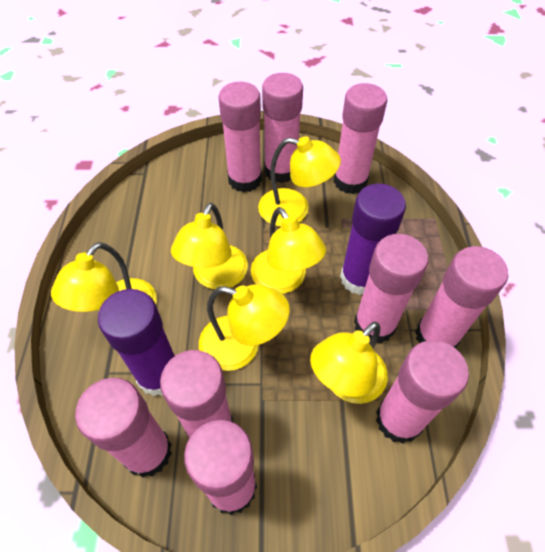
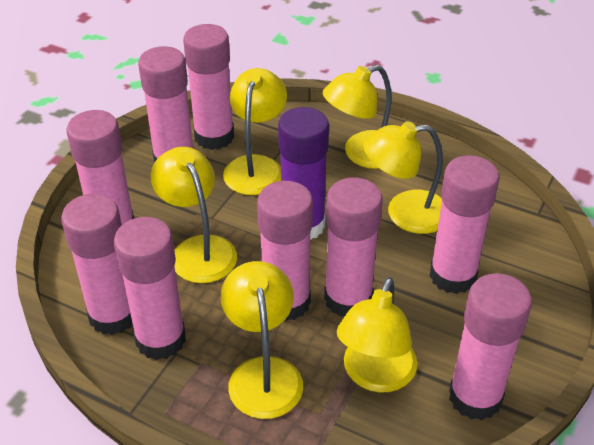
purple glue stick: 2 -> 1

